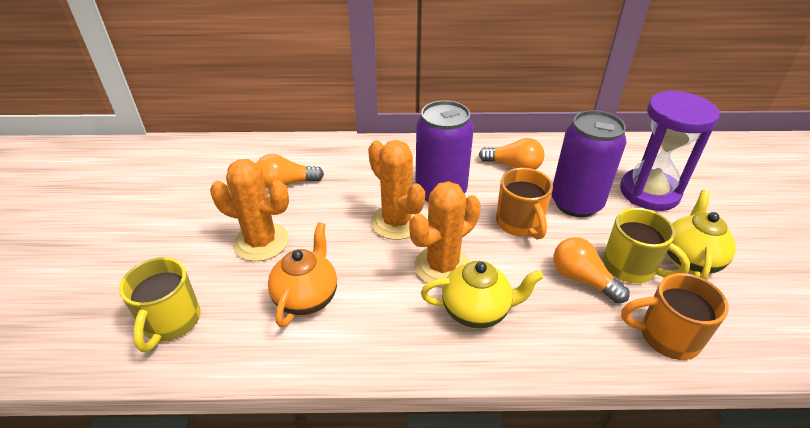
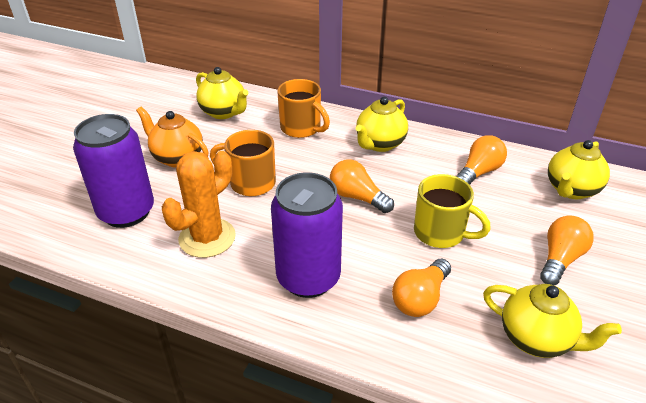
orange cactus: 3 -> 1
orange light bulb: 3 -> 4
purple hourglass: 1 -> 0
yellow mug: 2 -> 1
yellow teapot: 2 -> 4

